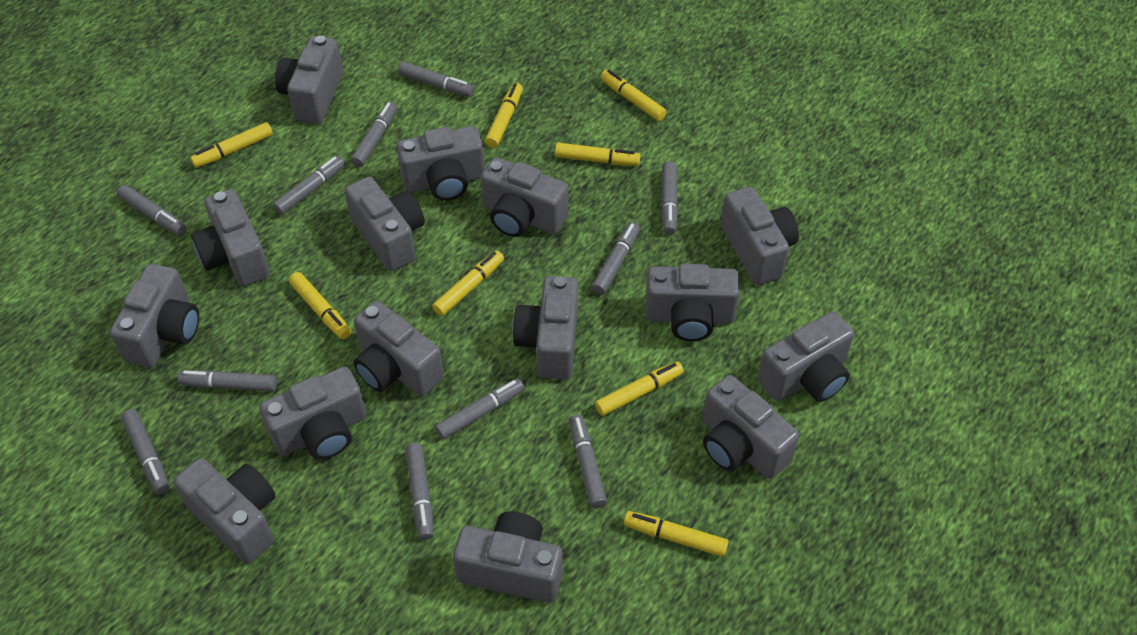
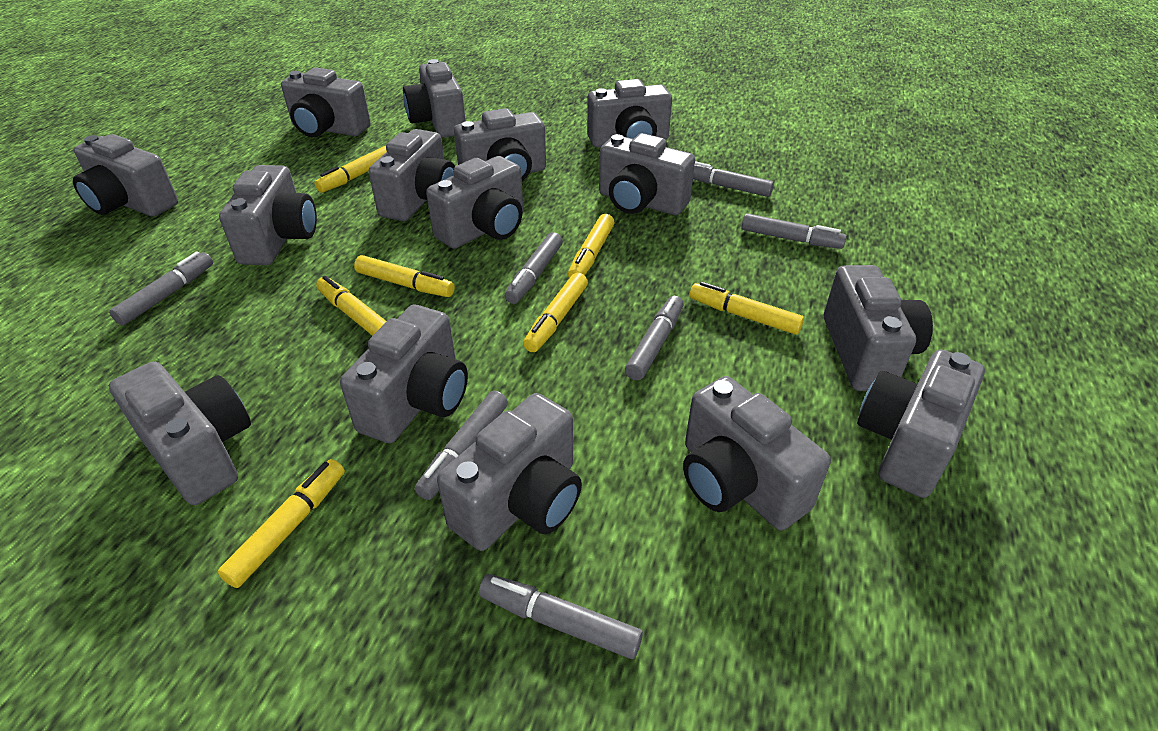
grey marker: 11 -> 7
yellow marker: 8 -> 7

